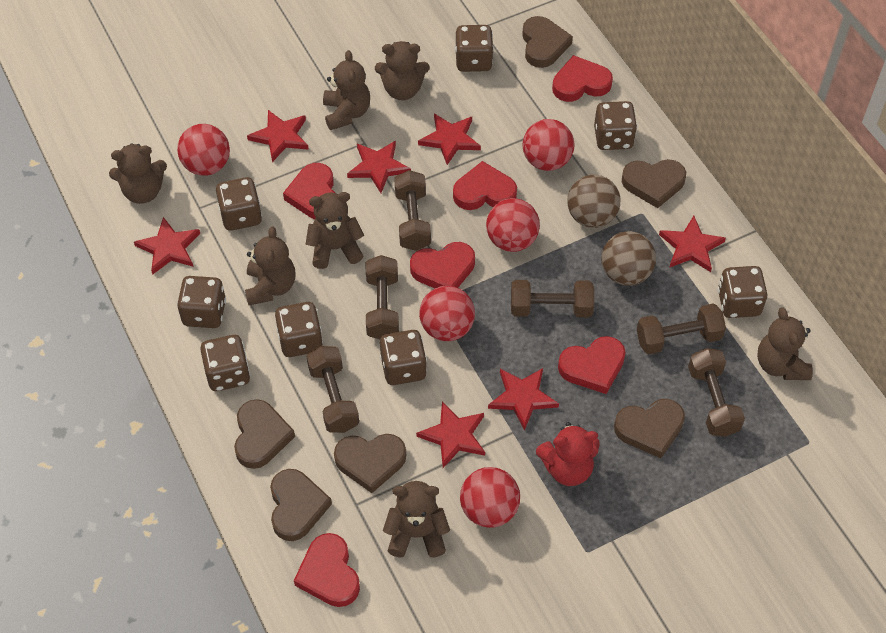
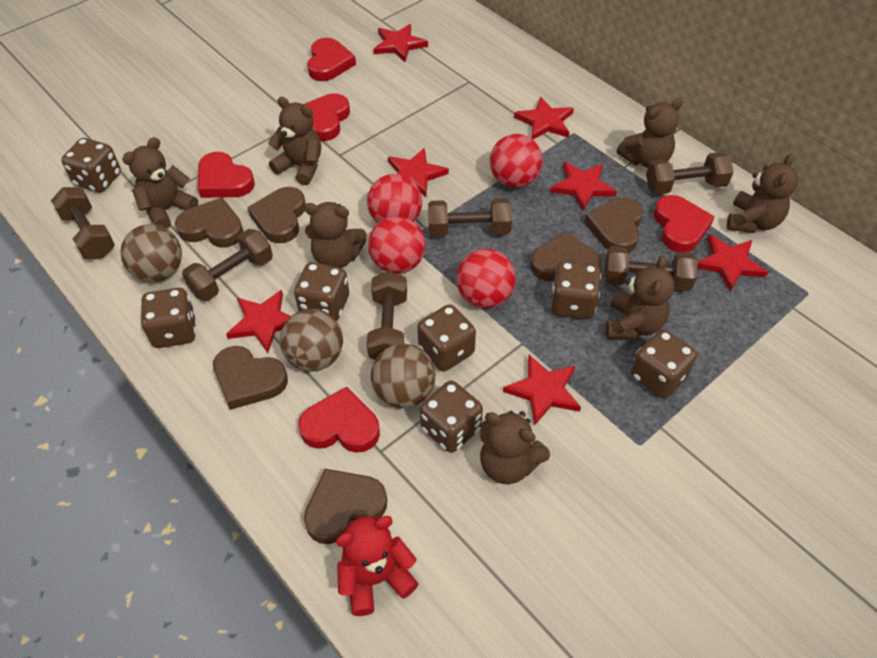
brown ball: 2 -> 3
brown dice: 8 -> 7
red ball: 5 -> 4
red heart: 6 -> 5

